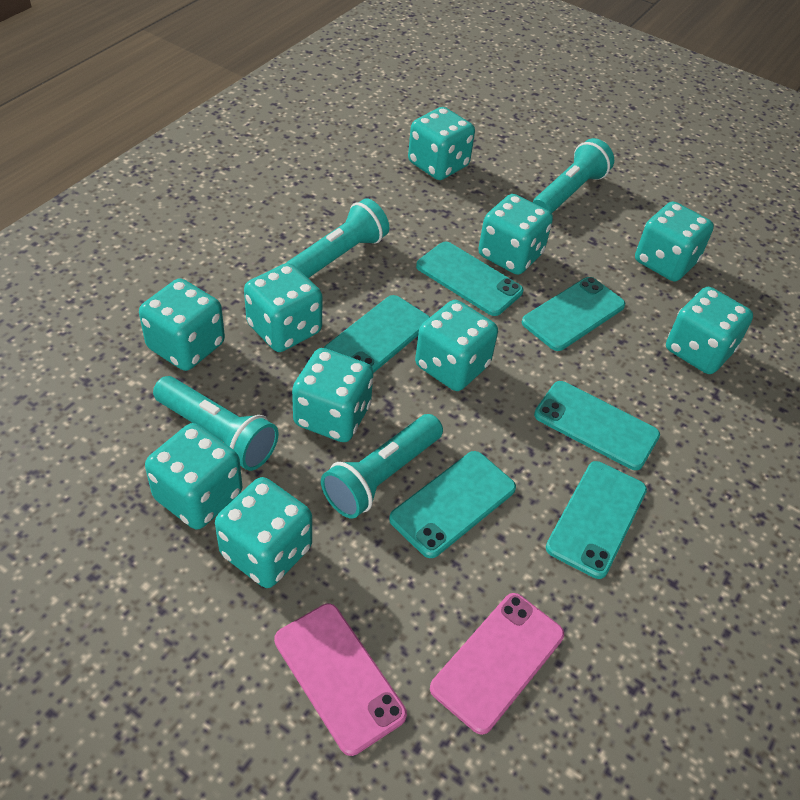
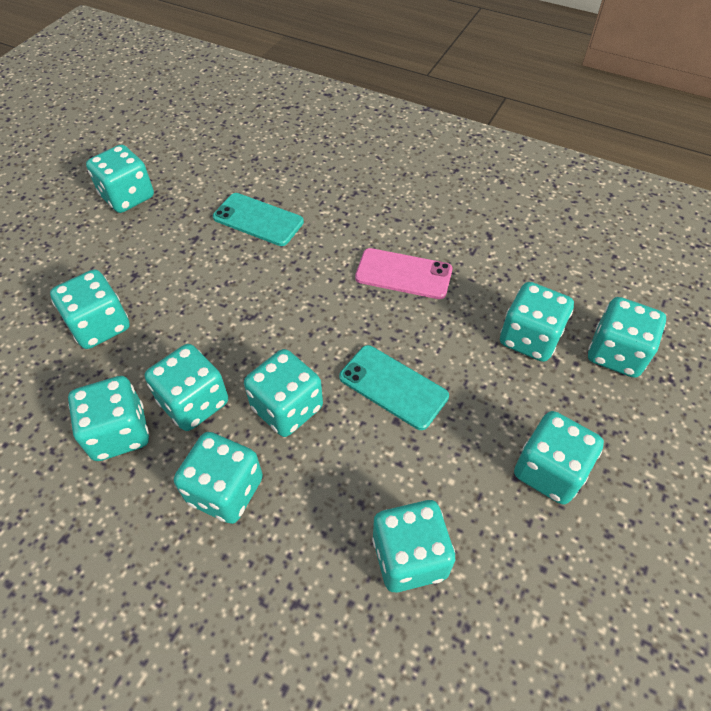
pink phone: 2 -> 1
turquoise flashlight: 4 -> 0
turquoise phone: 6 -> 2

